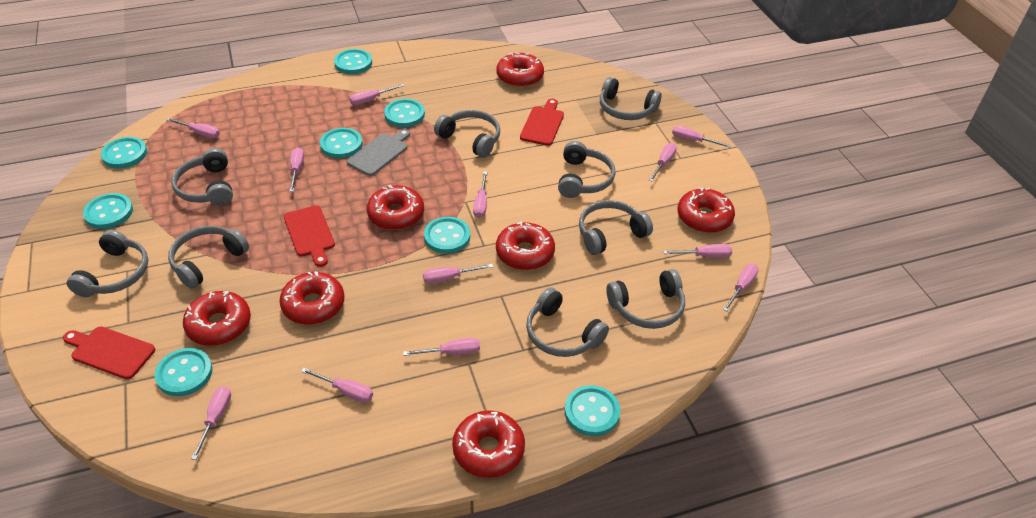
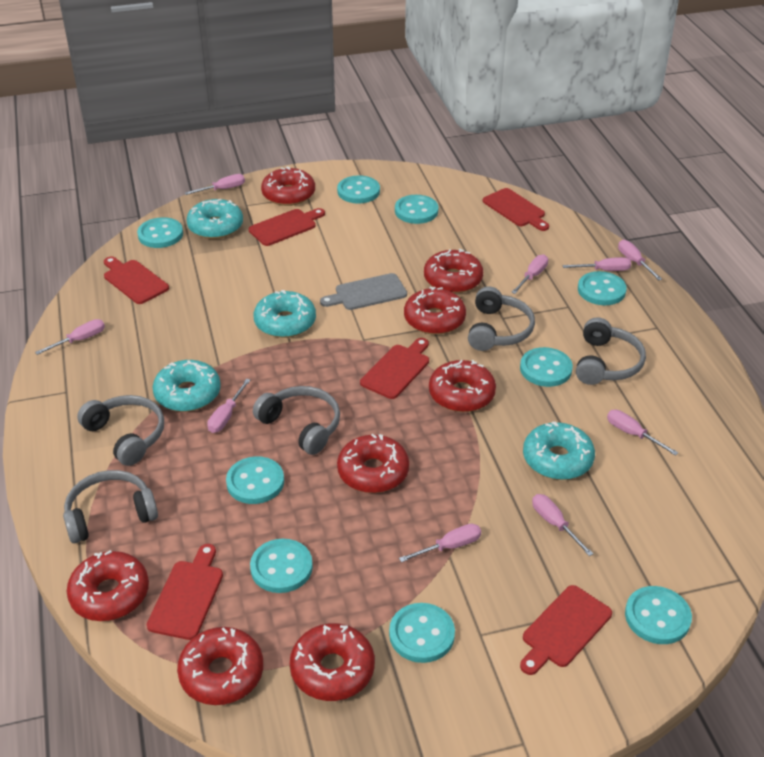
grey headphones: 9 -> 5
pink screwdriver: 12 -> 9
red cutting board: 3 -> 6
red donut: 7 -> 8
turquoise button: 8 -> 9
turquoise donut: 0 -> 4

